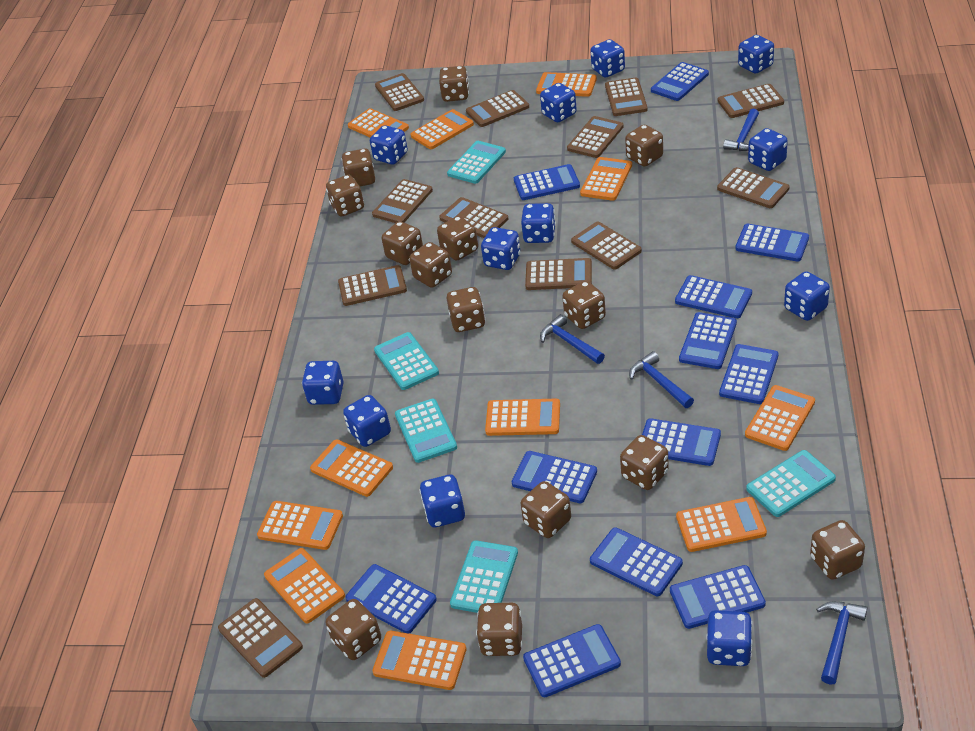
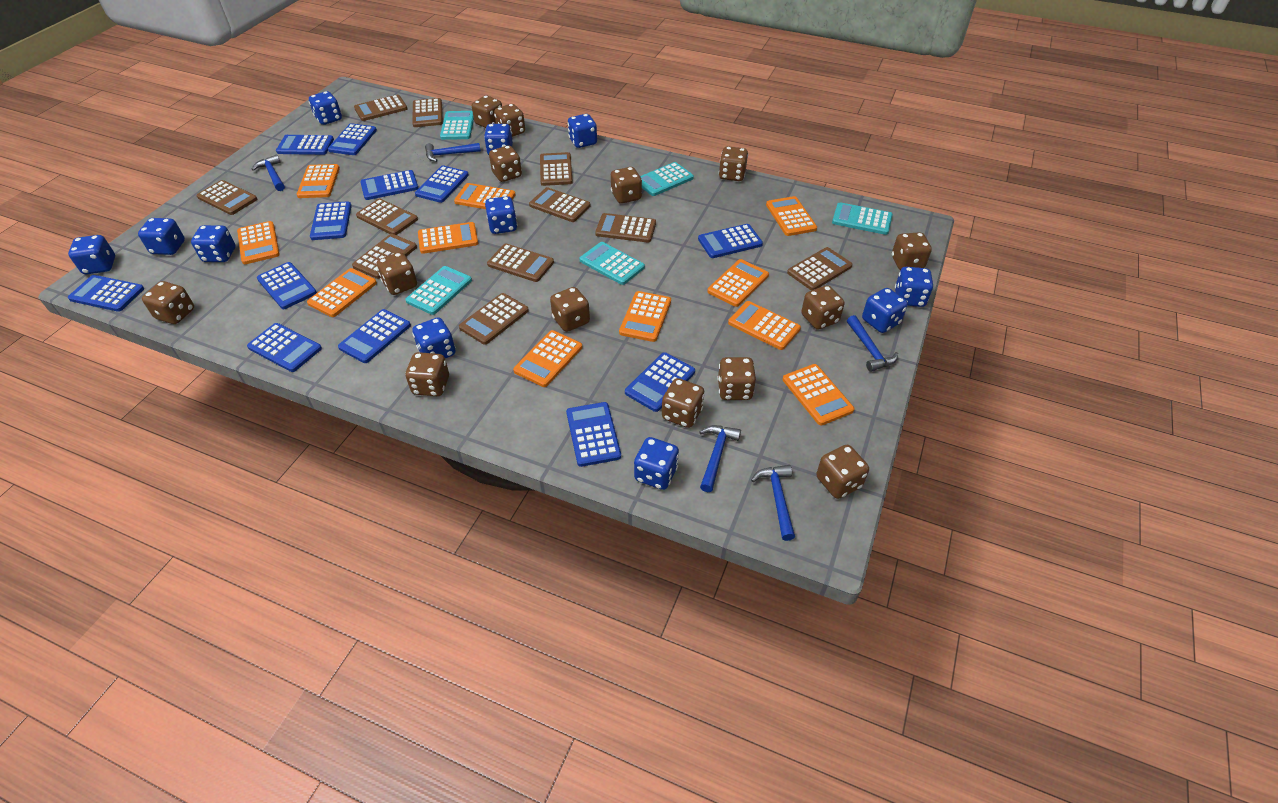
blue dice: 12 -> 11
blue hammer: 4 -> 5
brown calculator: 12 -> 11

